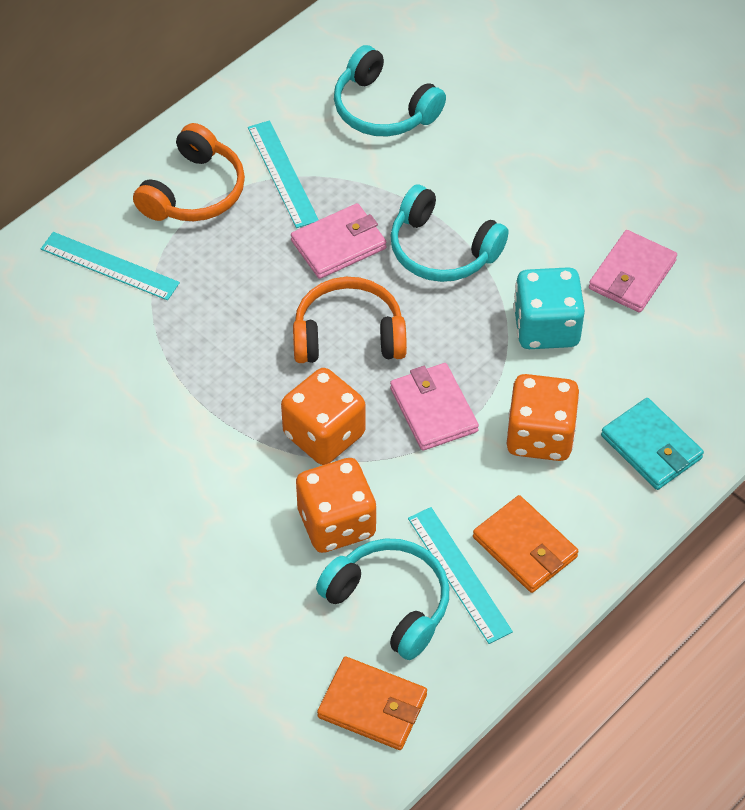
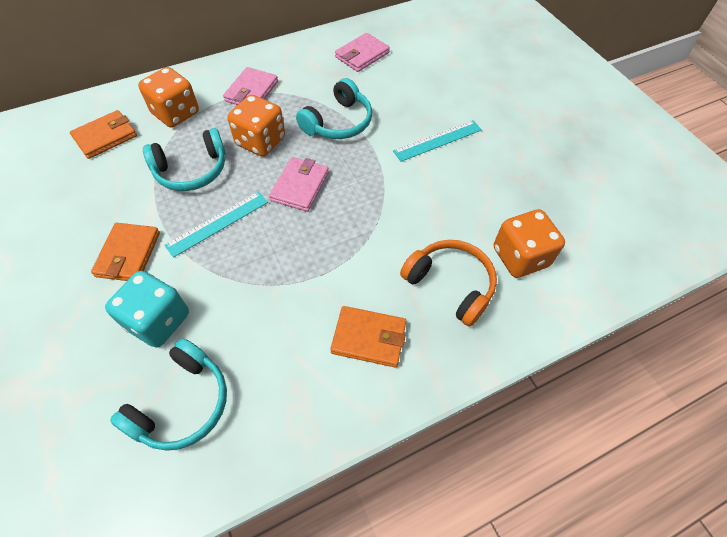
orange headphones: 2 -> 1
orange wallet: 2 -> 3
turquoise ruler: 3 -> 2
turquoise wallet: 1 -> 0

